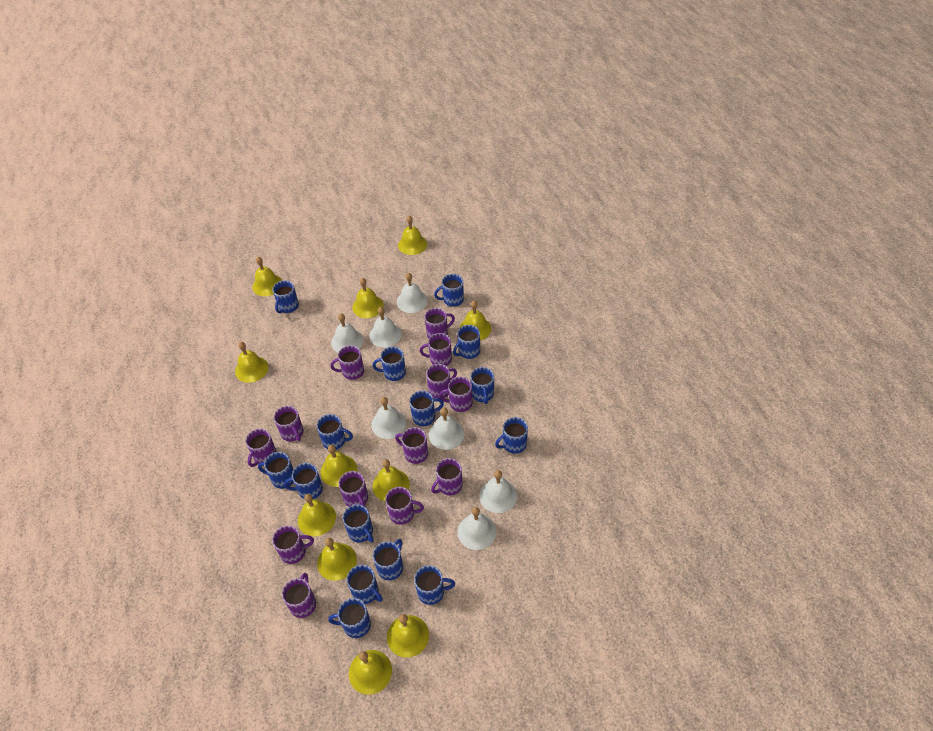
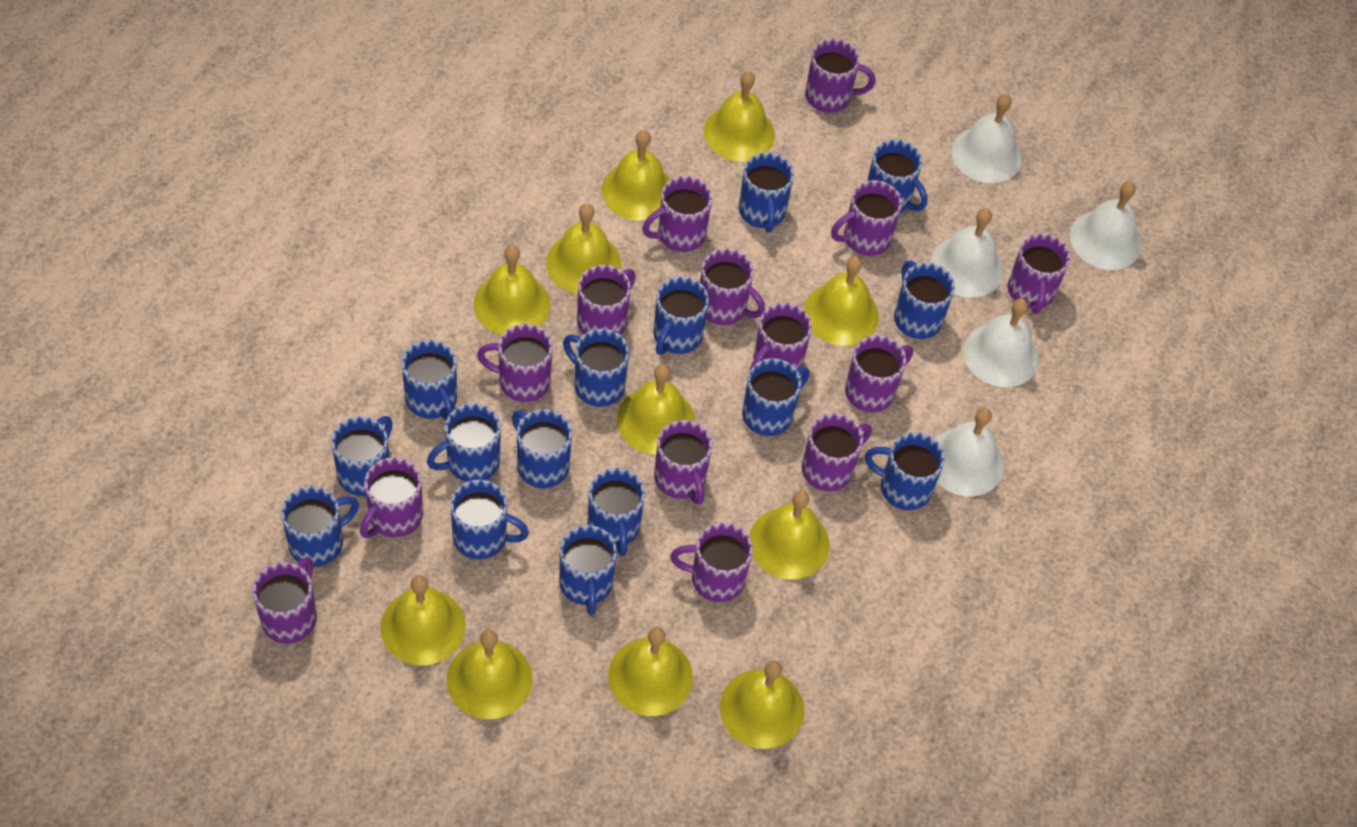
purple mug: 13 -> 14
white bell: 7 -> 5

